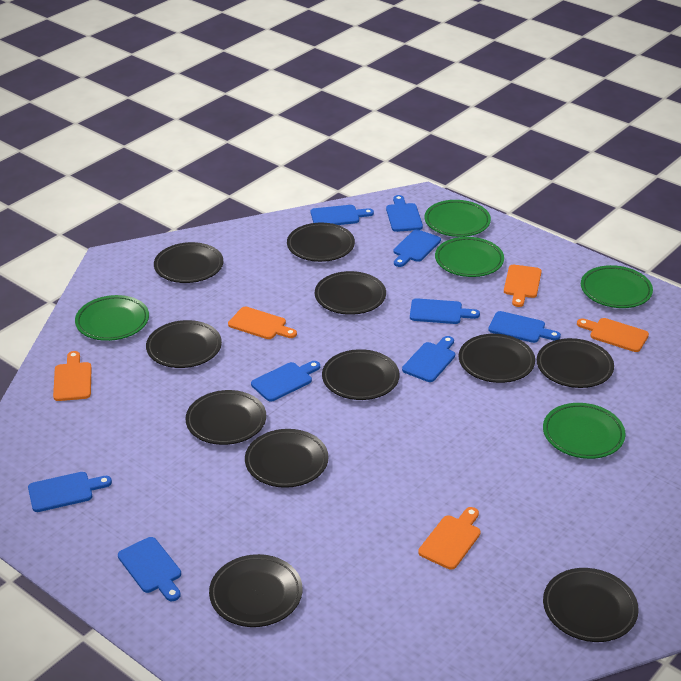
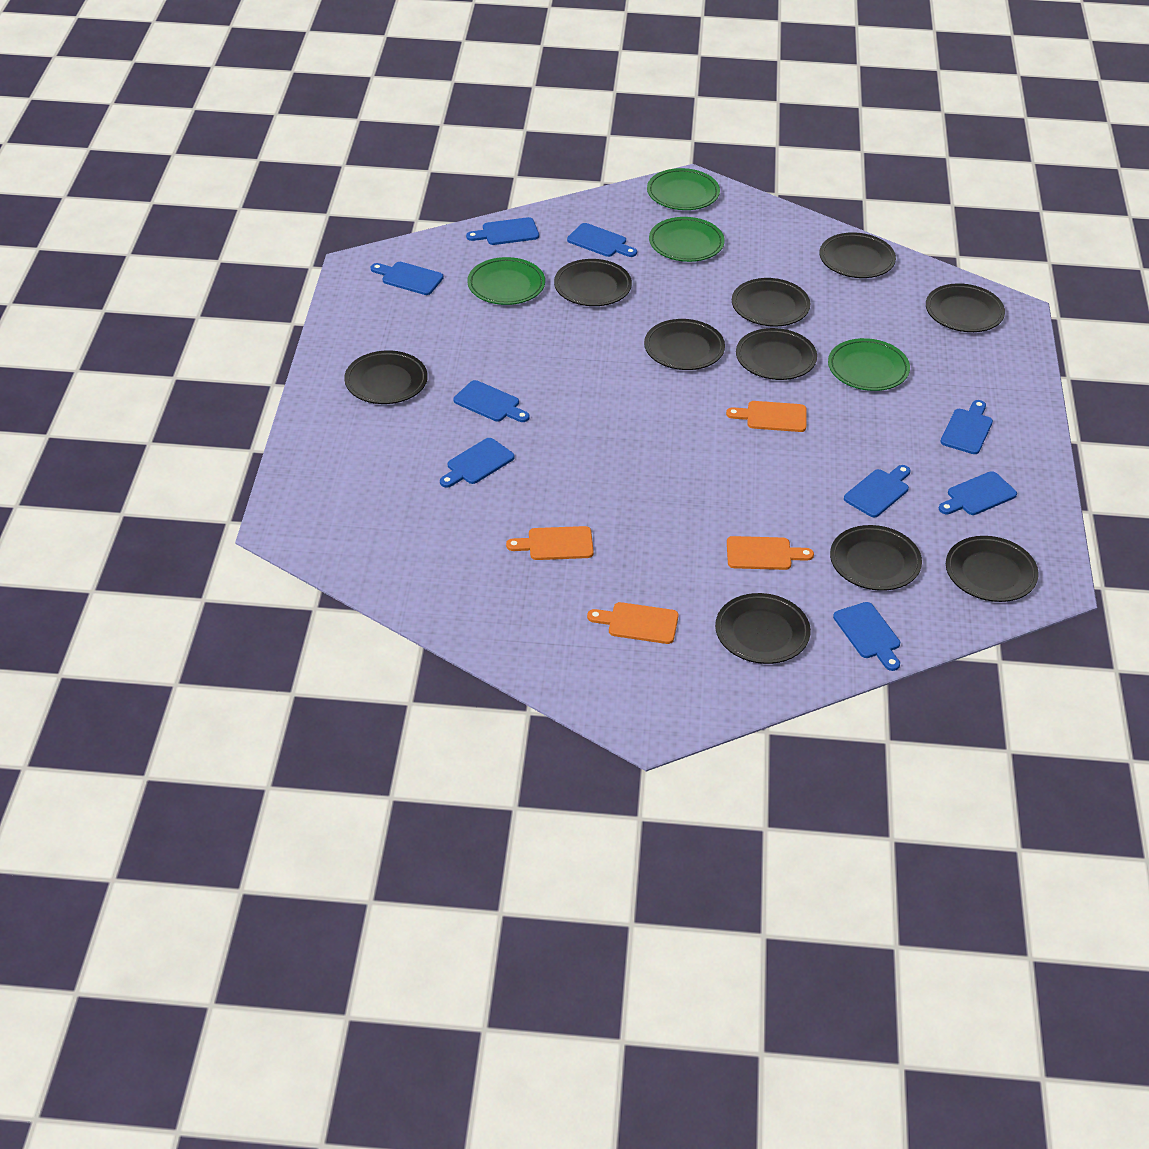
black plate: 11 -> 10
green plate: 5 -> 4
orange cutting board: 5 -> 4

